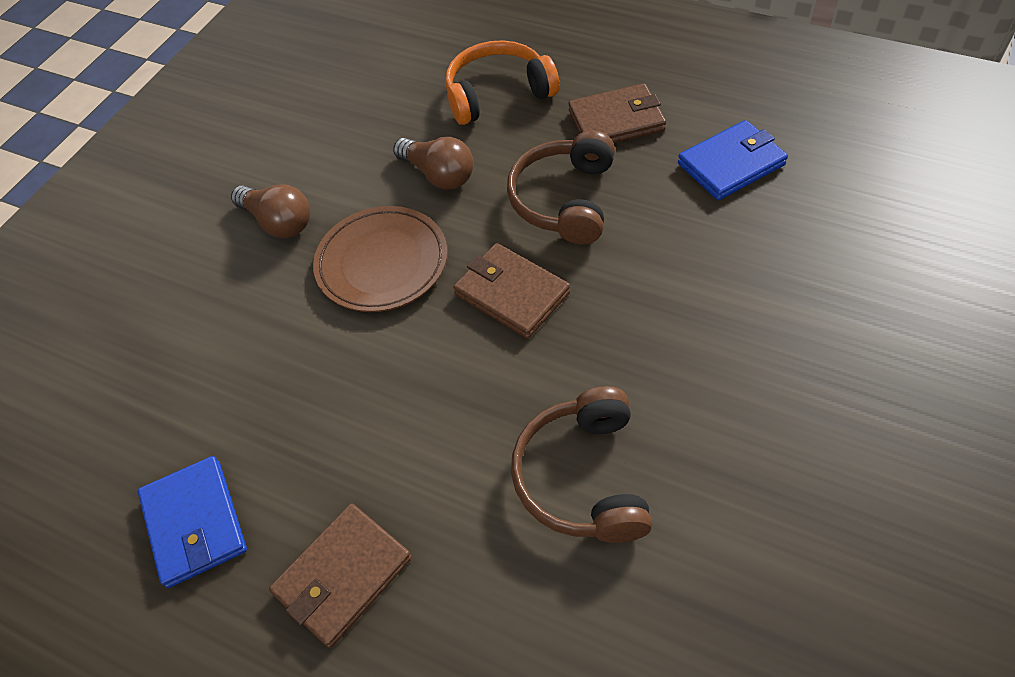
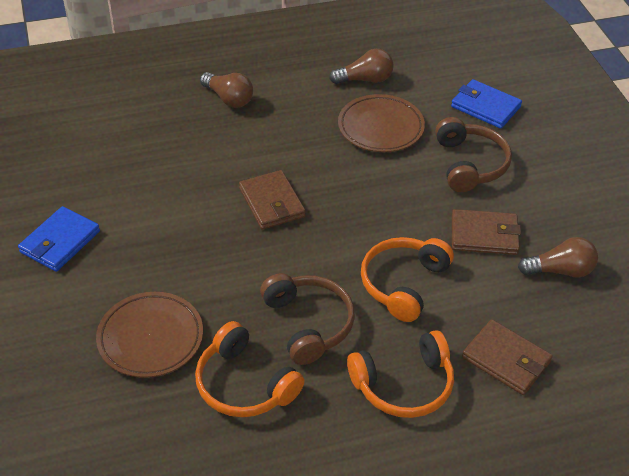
brown light bulb: 2 -> 3
brown plate: 1 -> 2
orange headphones: 1 -> 3

